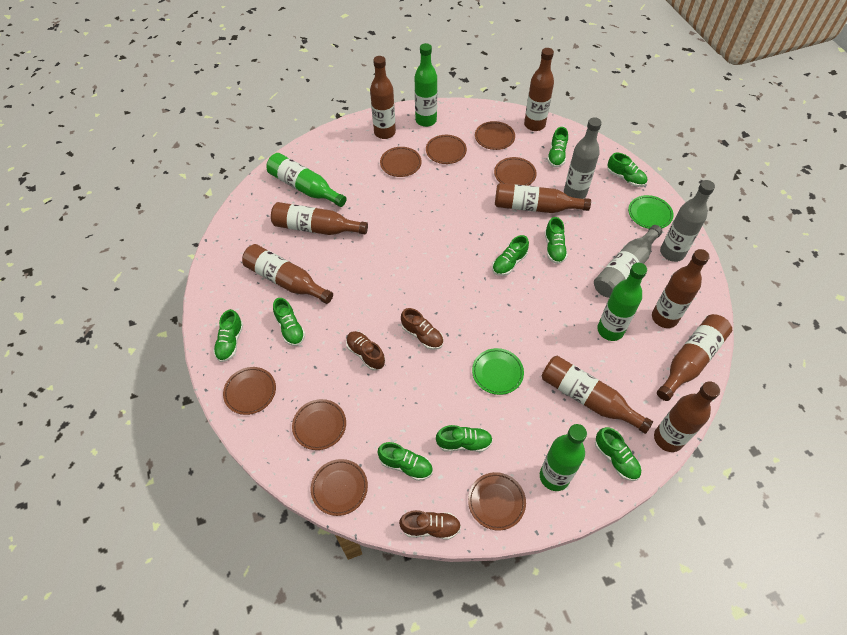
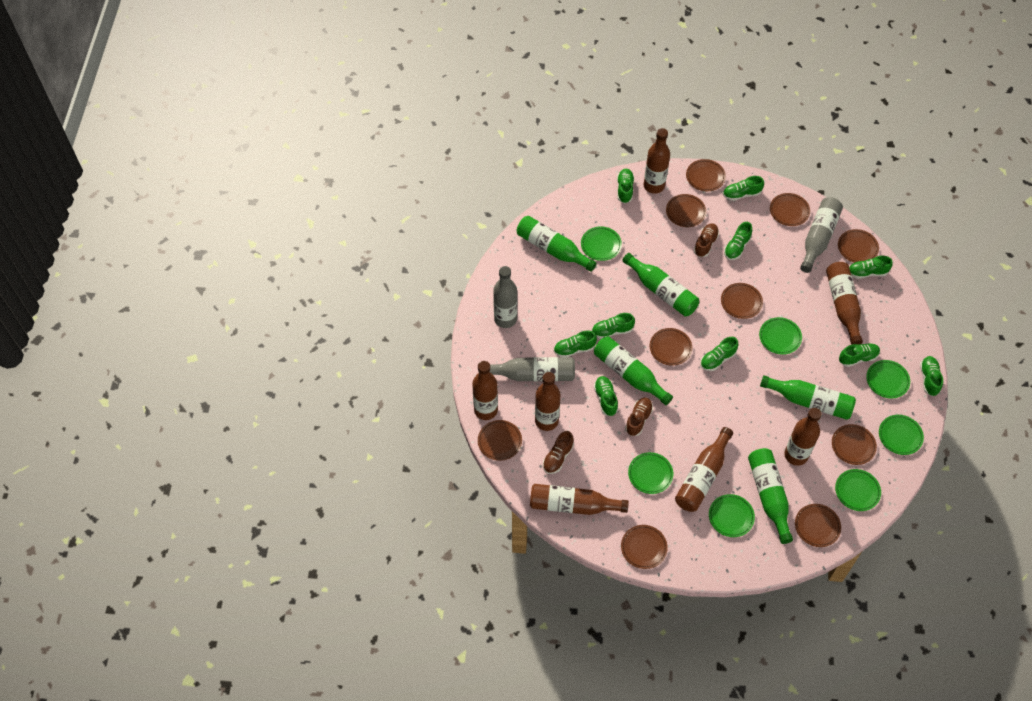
brown bottle: 9 -> 7
brown plate: 8 -> 10
green bottle: 4 -> 5
green plate: 2 -> 7
green shoe: 9 -> 10

